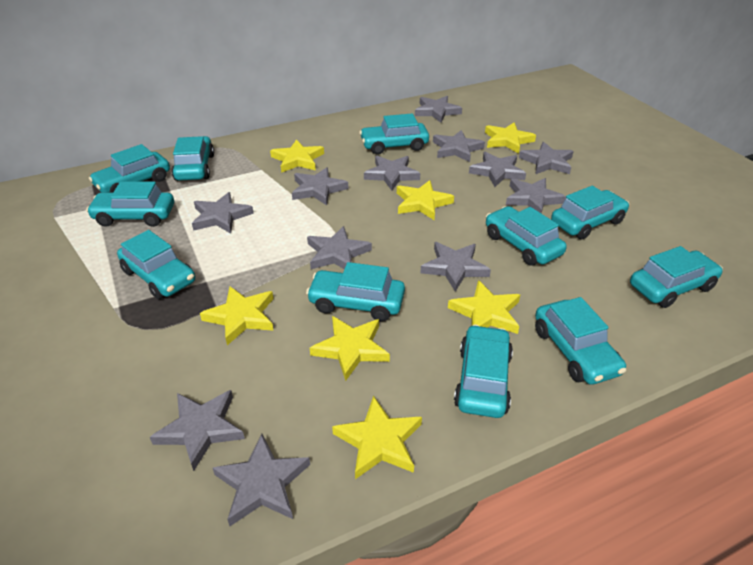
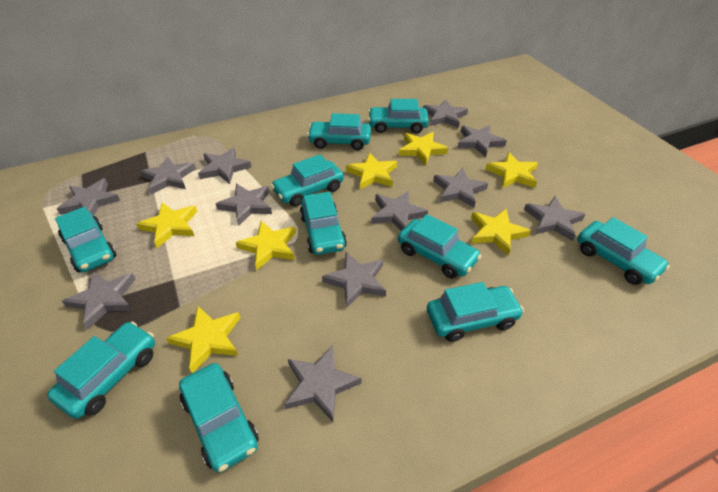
turquoise car: 11 -> 10

